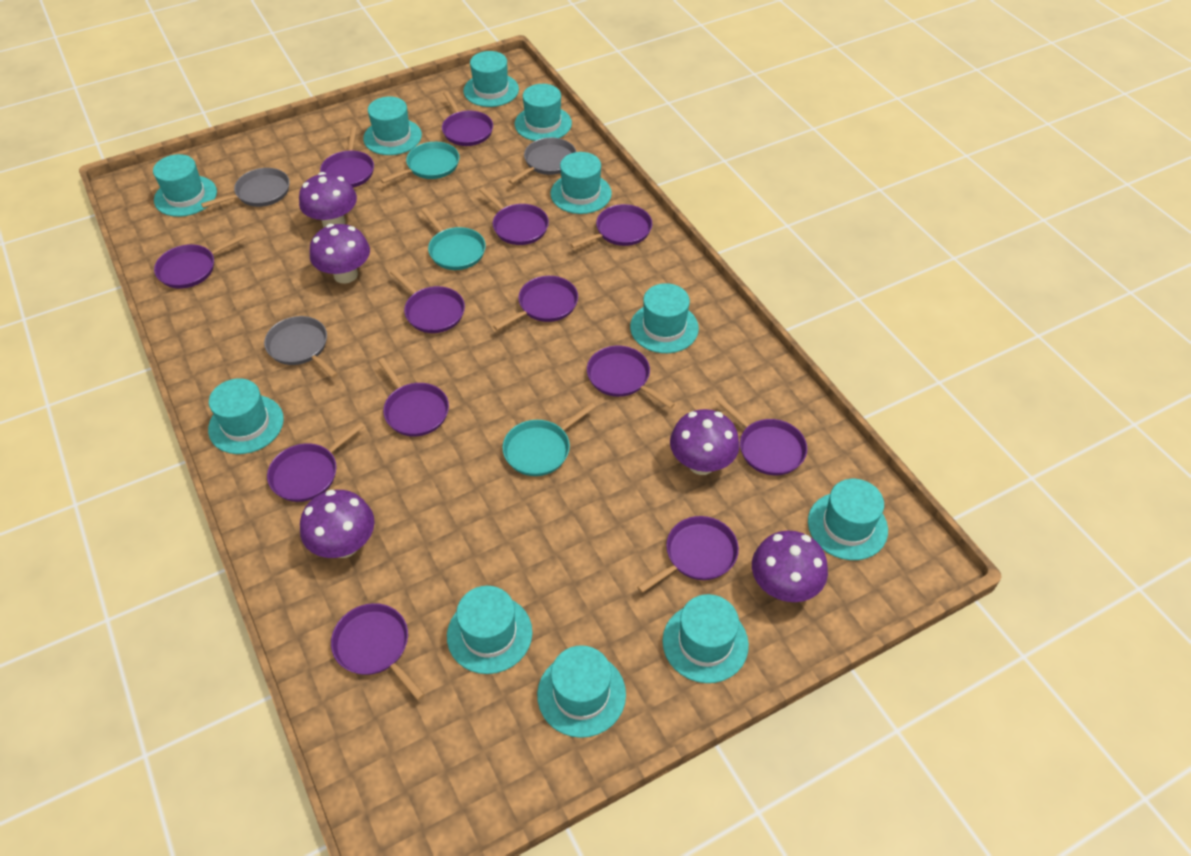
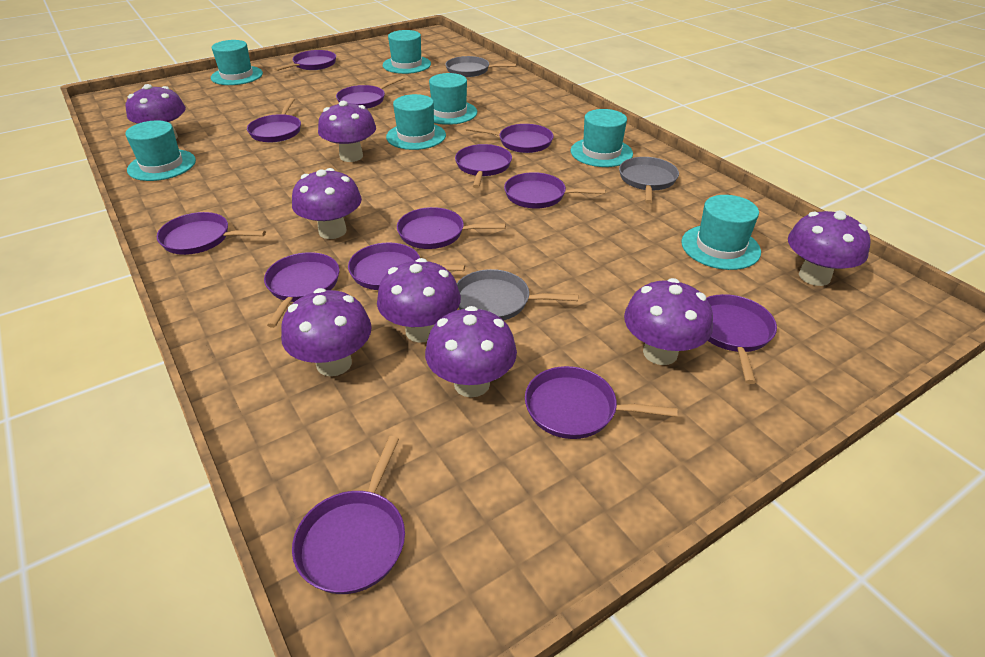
purple mushroom: 5 -> 8
turquoise hat: 11 -> 7
turquoise pan: 3 -> 0

